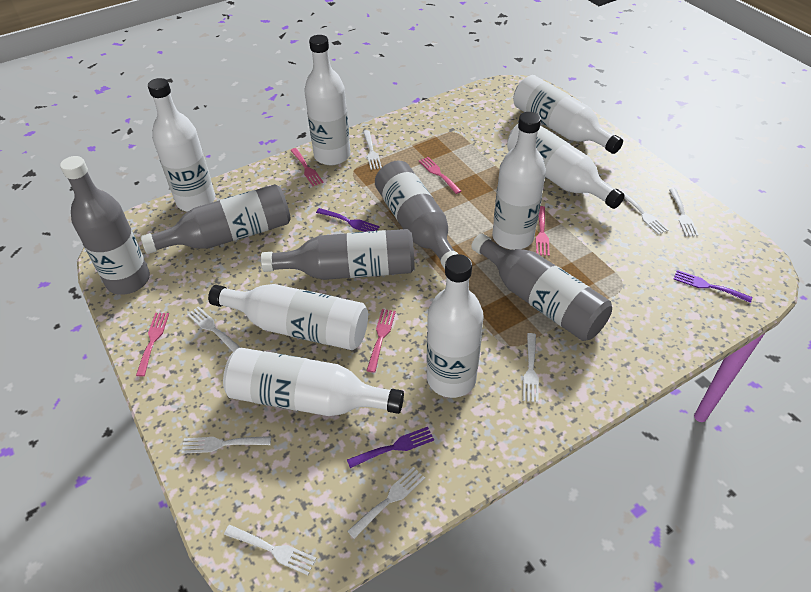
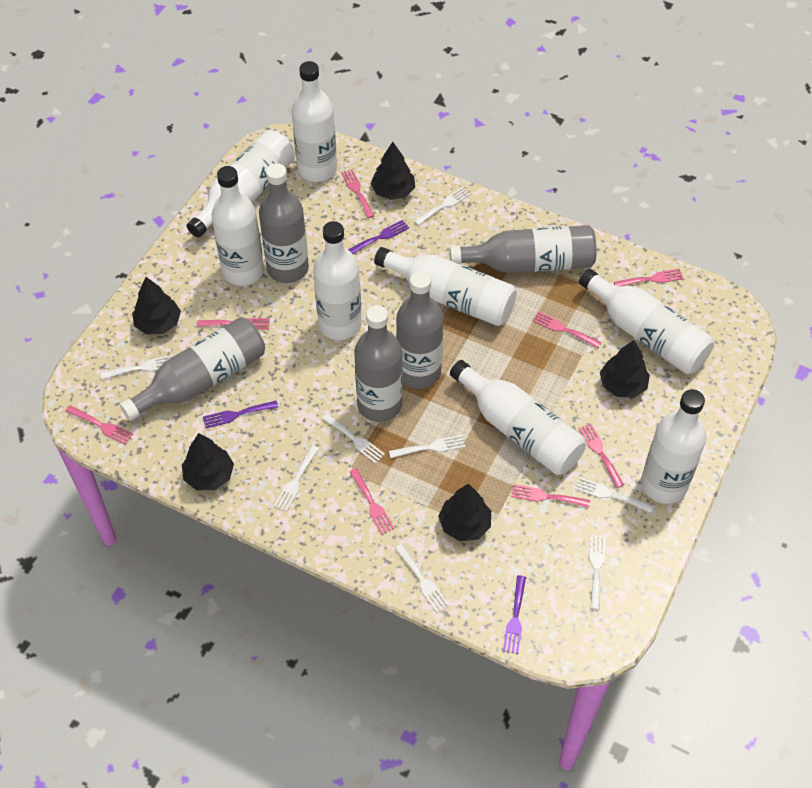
black tree: 0 -> 5
pink fork: 5 -> 8

